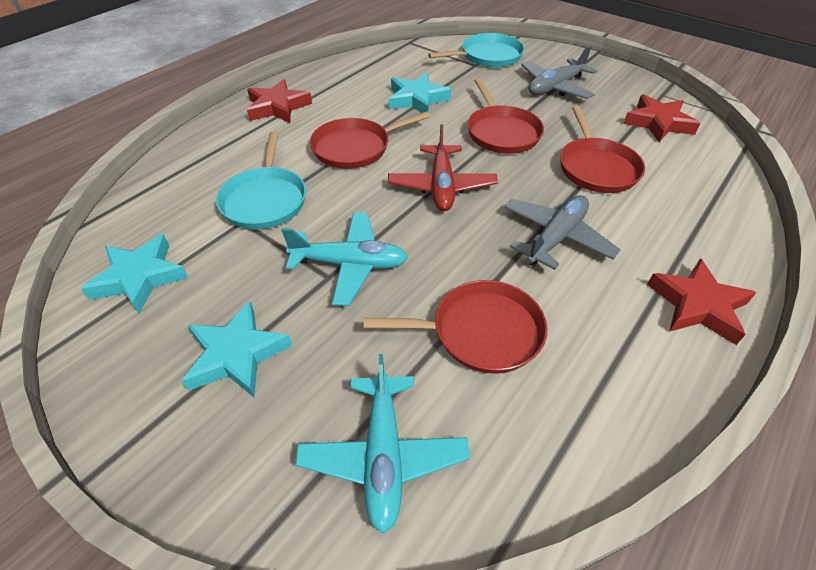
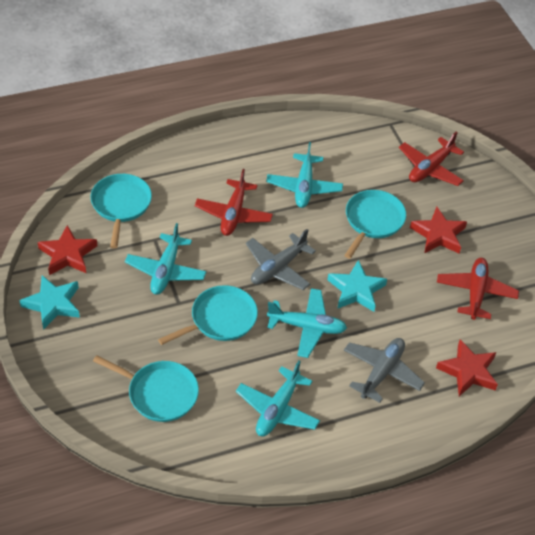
red pan: 4 -> 0
red plane: 1 -> 3
turquoise pan: 2 -> 4
turquoise plane: 2 -> 4
turquoise star: 3 -> 2

